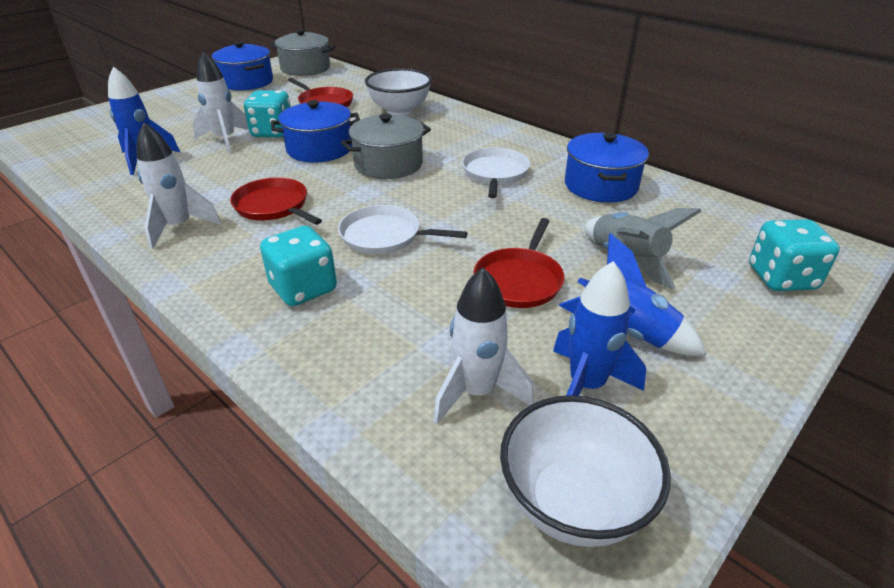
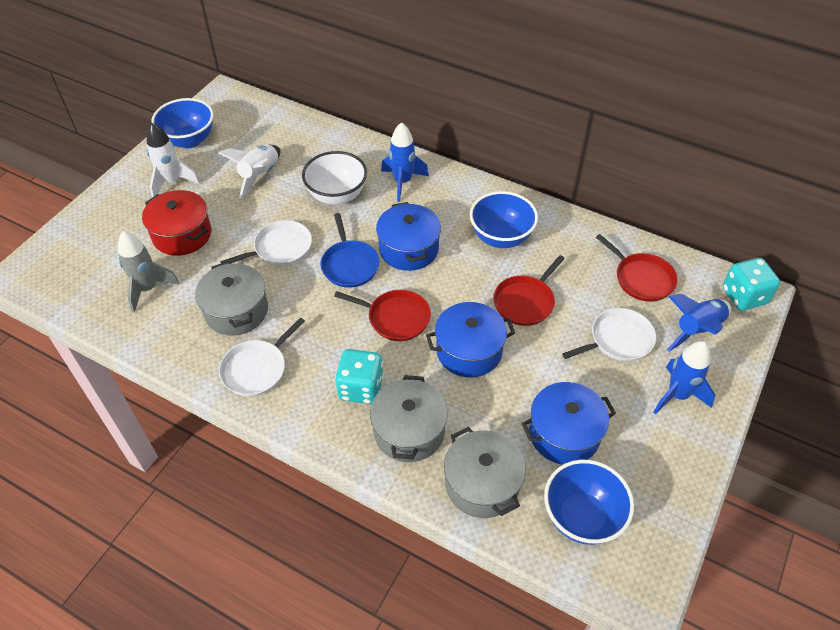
blue bowl: 0 -> 3
blue pan: 0 -> 1
grey pot: 2 -> 3
red pot: 0 -> 1
turquoise dice: 3 -> 2
white bowl: 2 -> 1
white pan: 2 -> 3
white rocket: 3 -> 2

